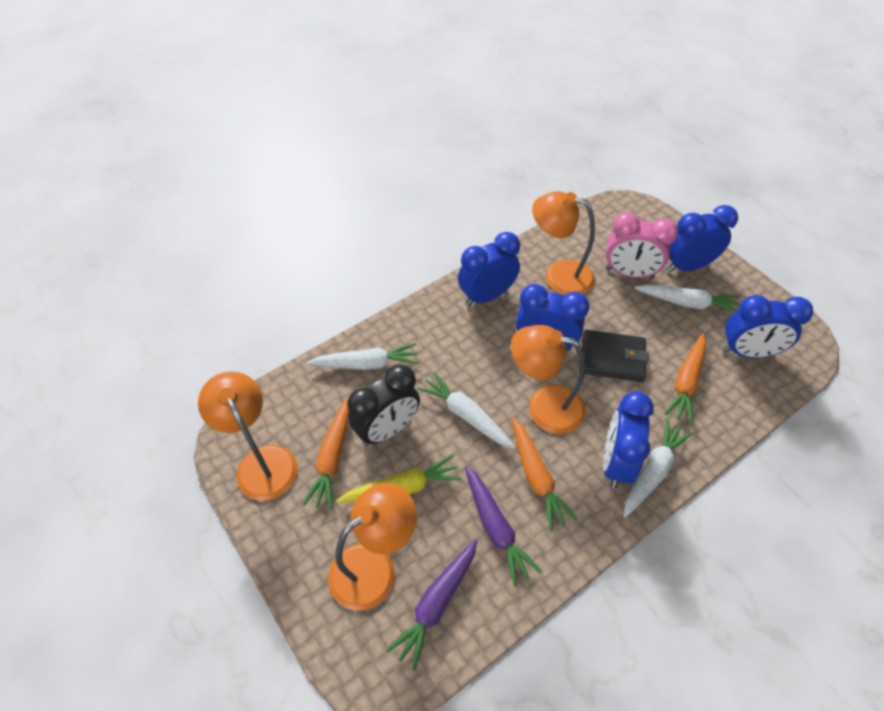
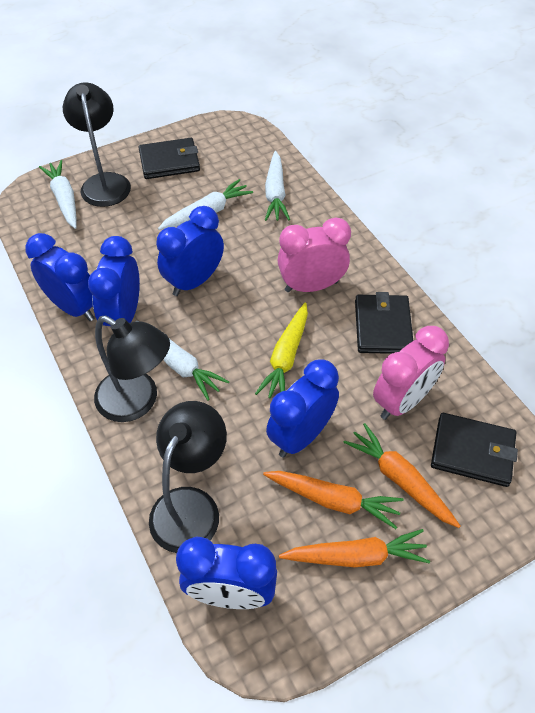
black clock: 1 -> 0
black lamp: 0 -> 3
black wallet: 1 -> 3
orange lamp: 4 -> 0
pink clock: 1 -> 2
purple carrot: 2 -> 0

